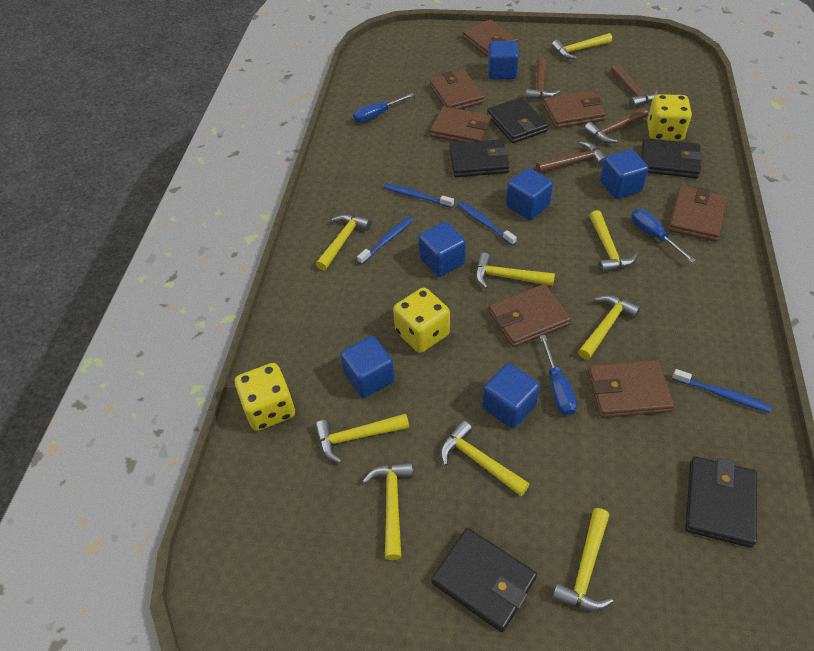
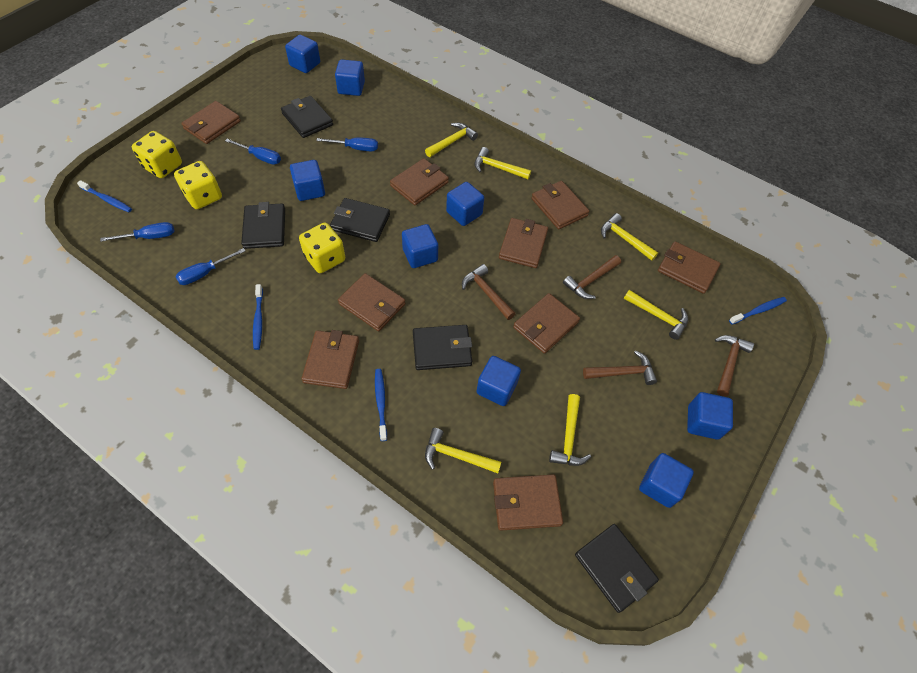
blue cube: 6 -> 8
blue screwdriver: 3 -> 4
brown wallet: 7 -> 9
yellow hammer: 9 -> 6

